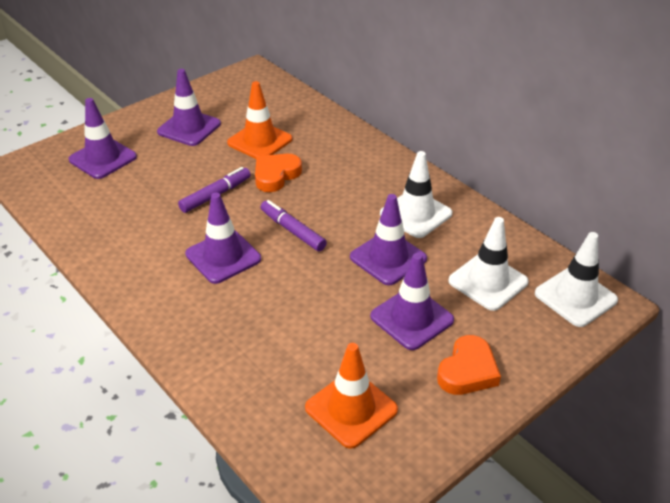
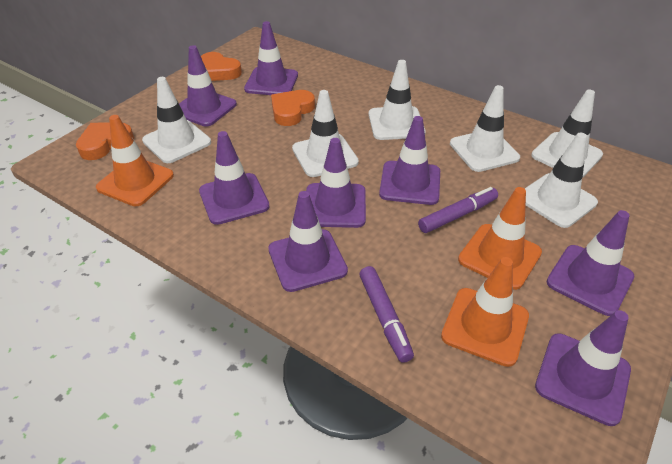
orange heart: 2 -> 3
orange traffic cone: 2 -> 3
purple traffic cone: 5 -> 8
white traffic cone: 3 -> 6

